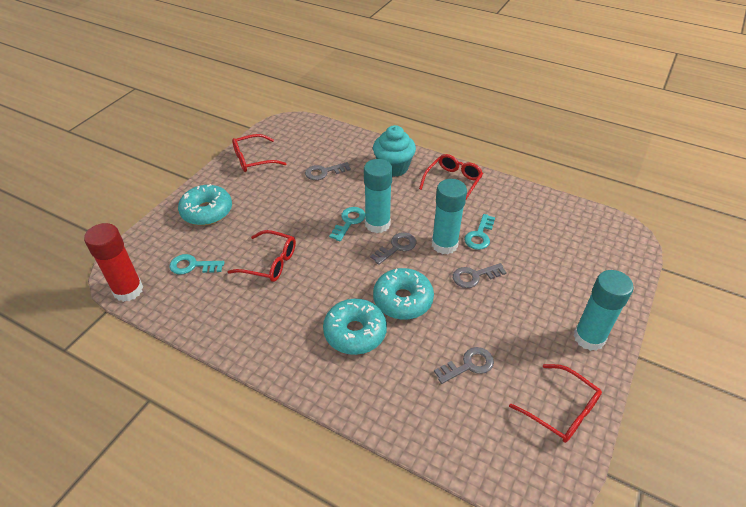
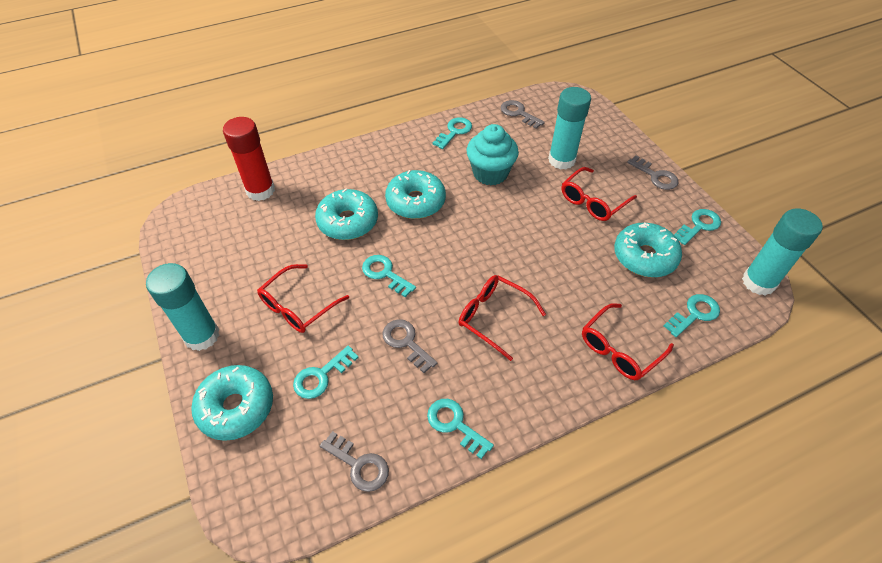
turquoise donut: 3 -> 4
turquoise key: 3 -> 6

